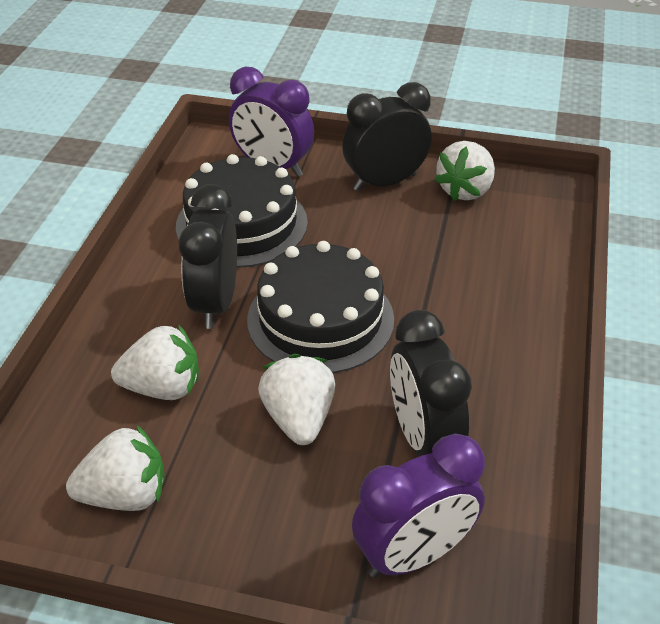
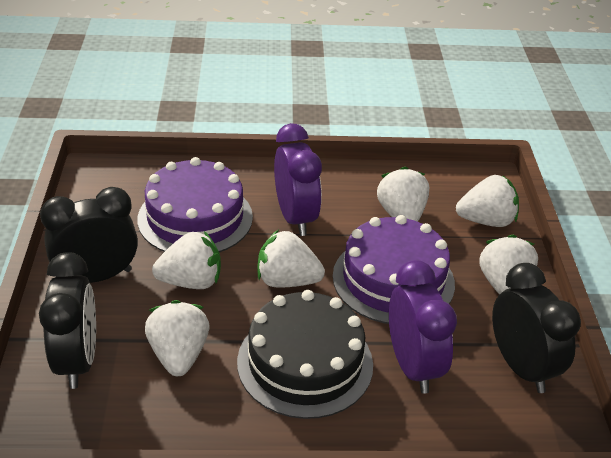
black cake: 2 -> 1
purple cake: 0 -> 2
white strawberry: 4 -> 6

